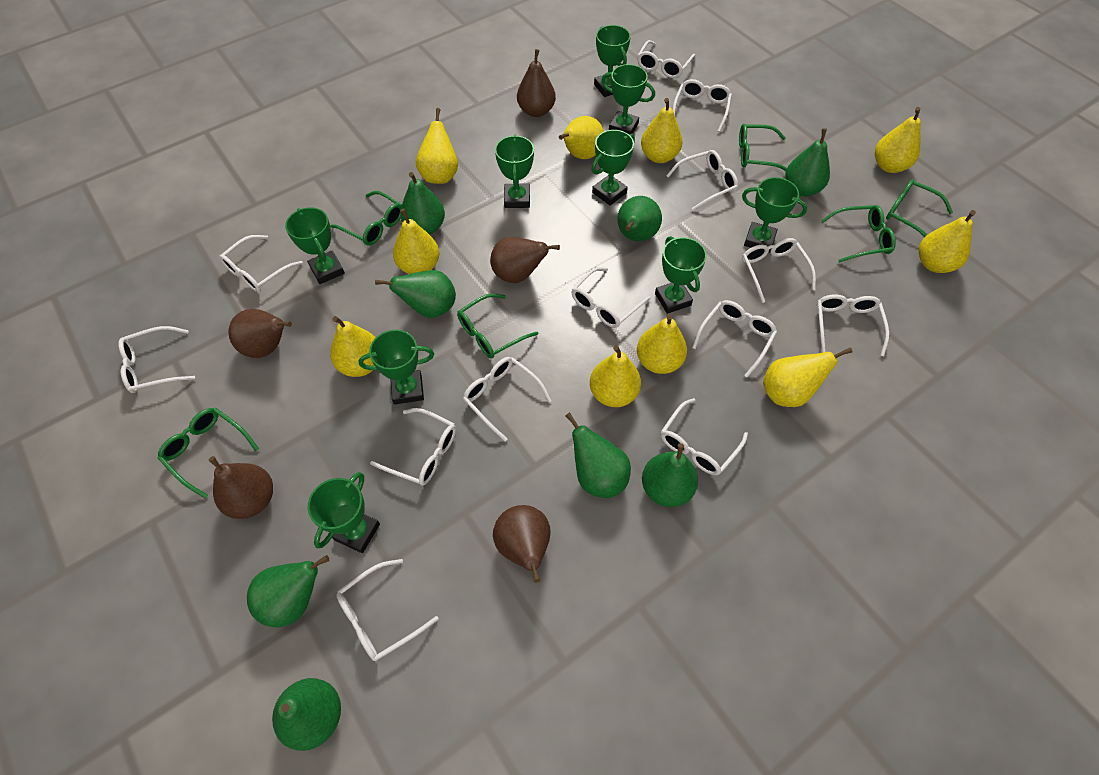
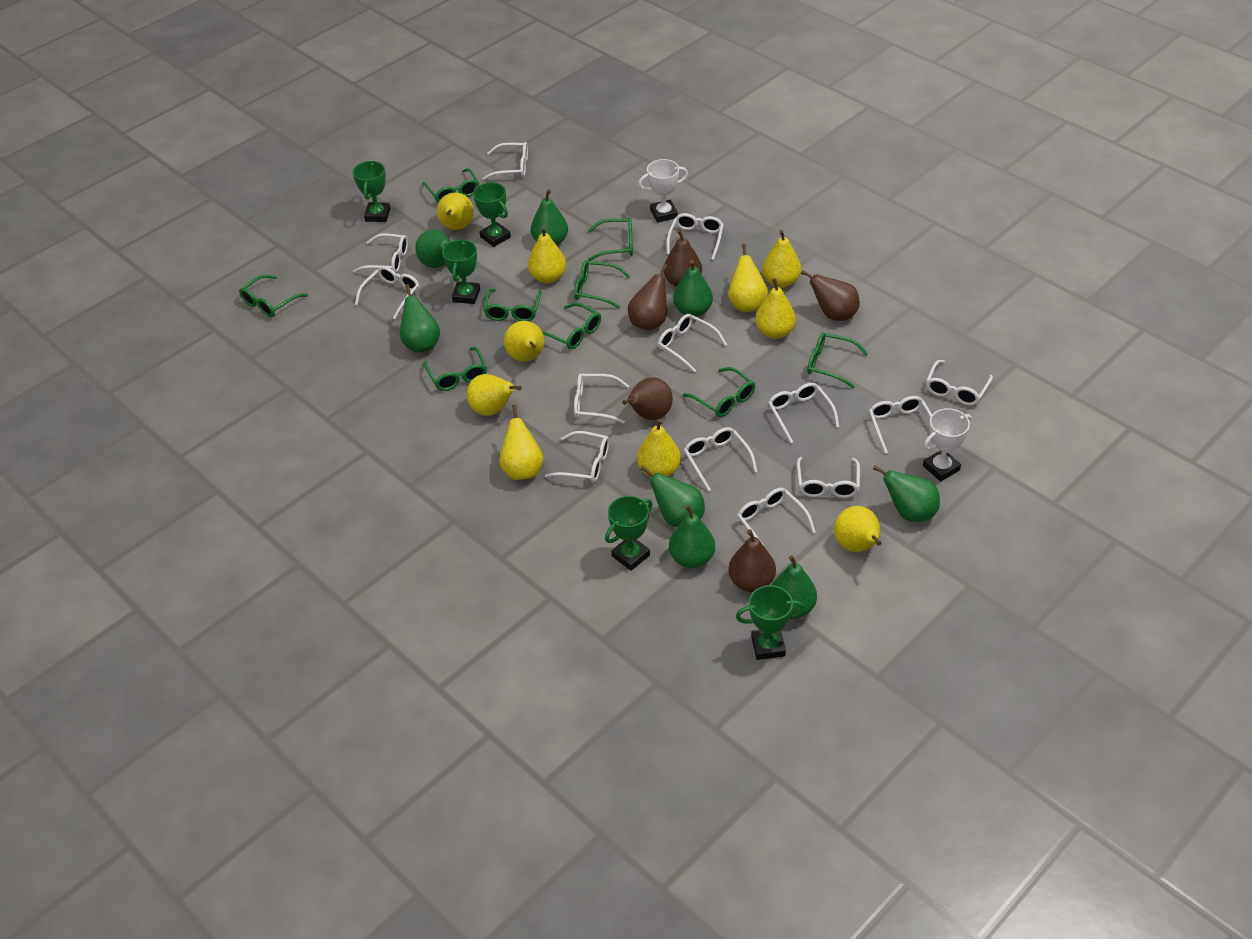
green glasses: 6 -> 9
green trophy: 9 -> 5
white trophy: 0 -> 2

